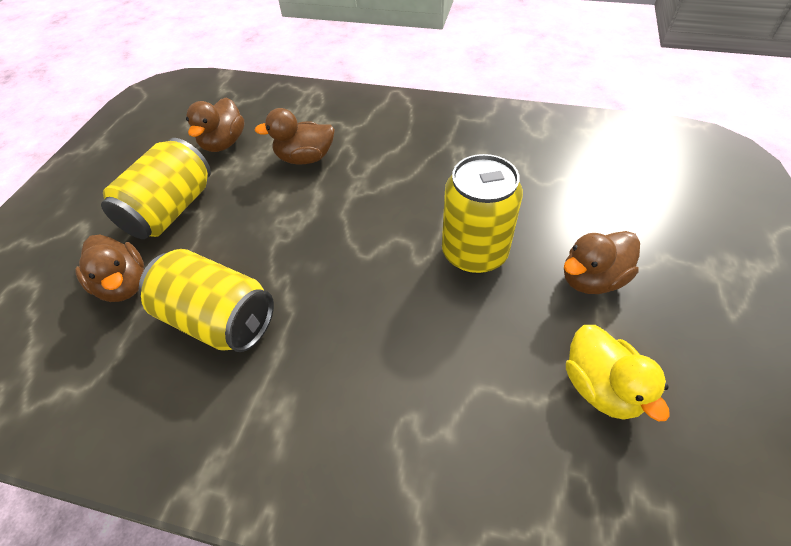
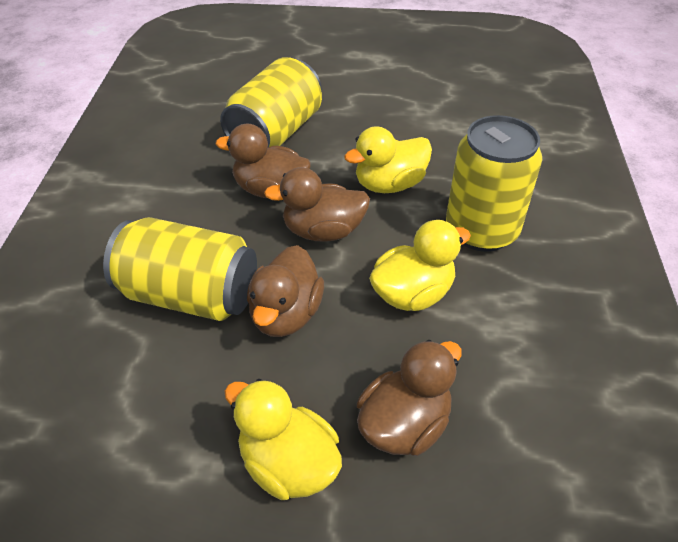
yellow duck: 1 -> 3

